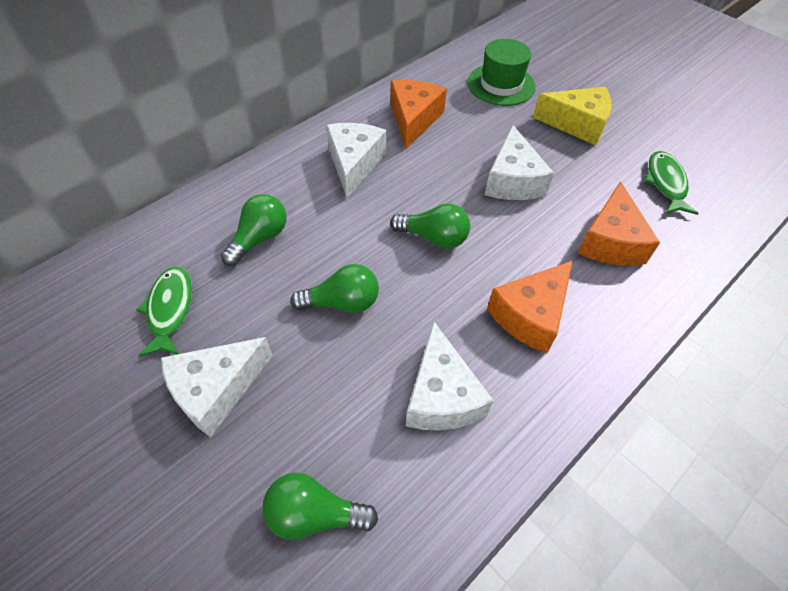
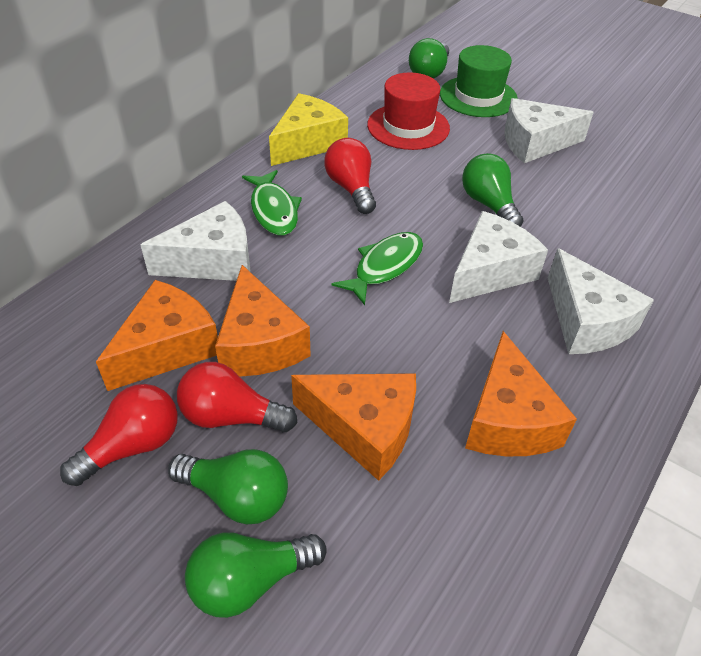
orange cheese: 3 -> 4
red hat: 0 -> 1
red light bulb: 0 -> 3

